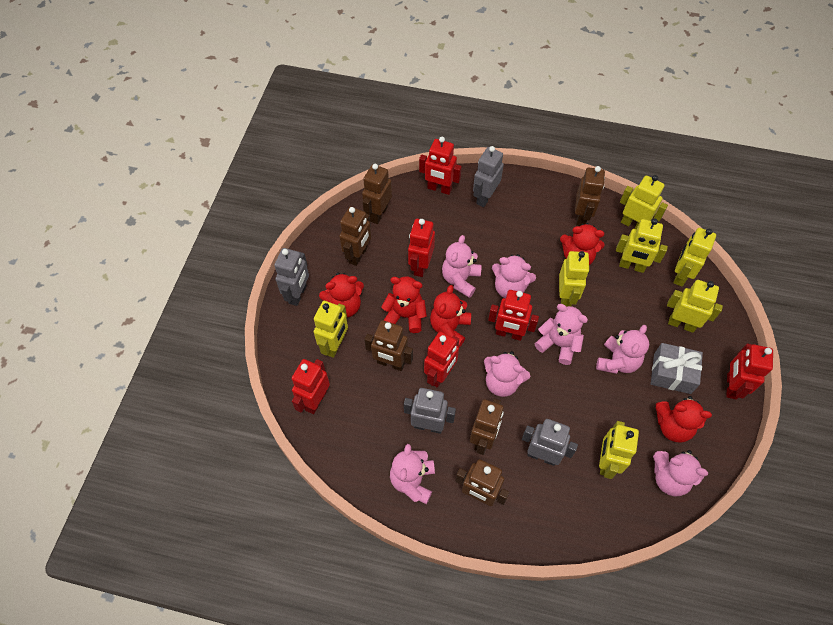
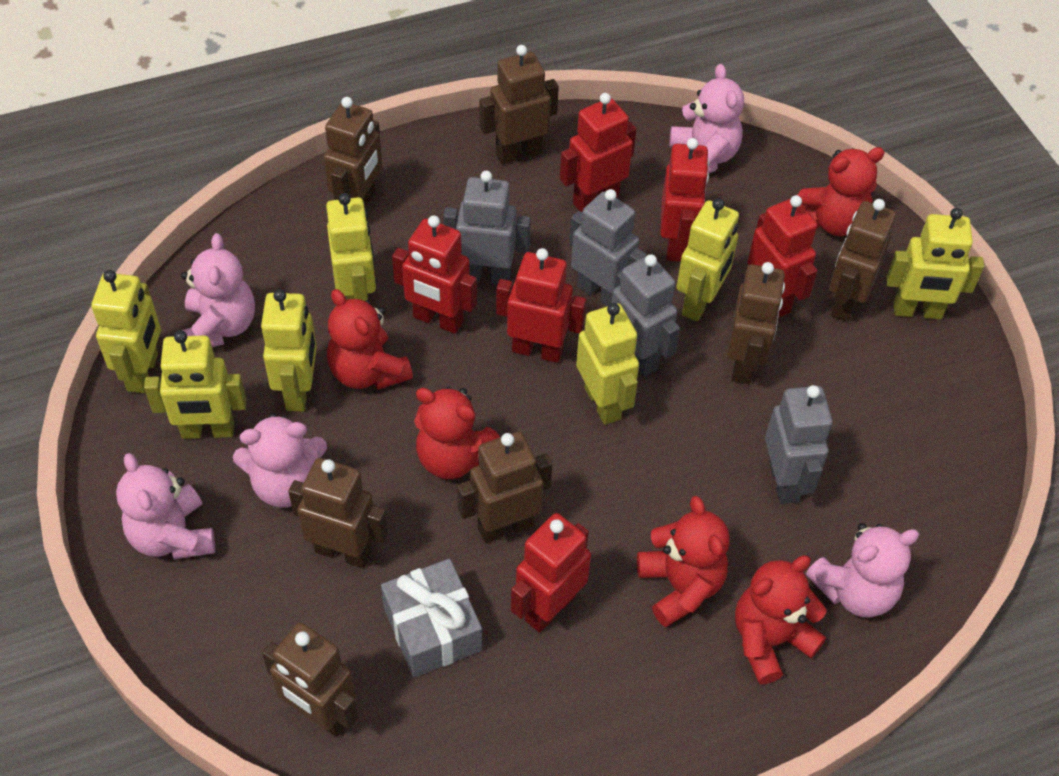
brown robot: 6 -> 7
pink teddy bear: 7 -> 5

